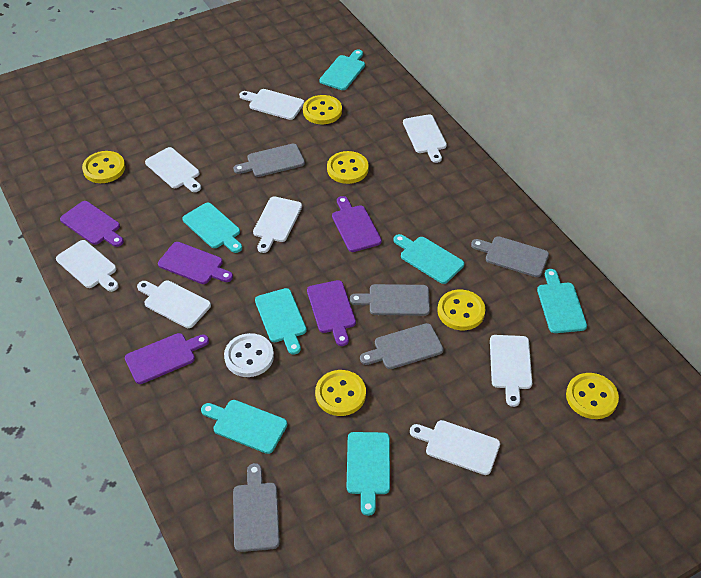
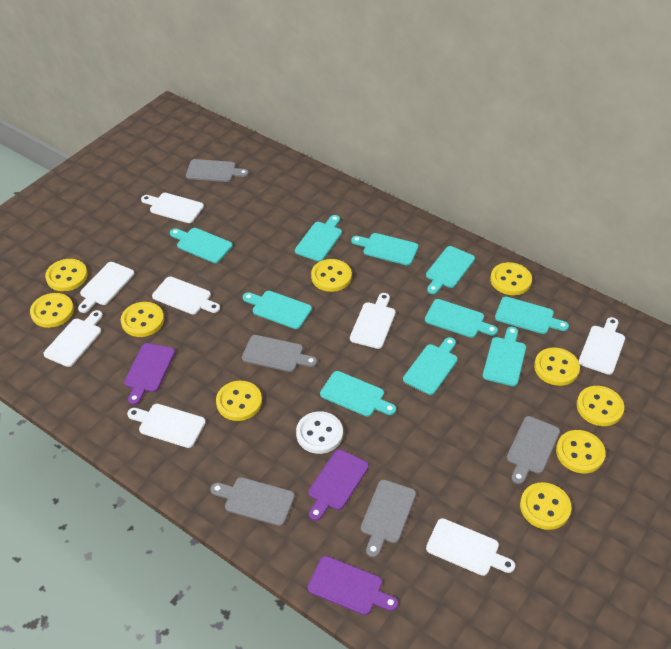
purple cutting board: 5 -> 3
turquoise cutting board: 7 -> 10
yellow button: 6 -> 10

